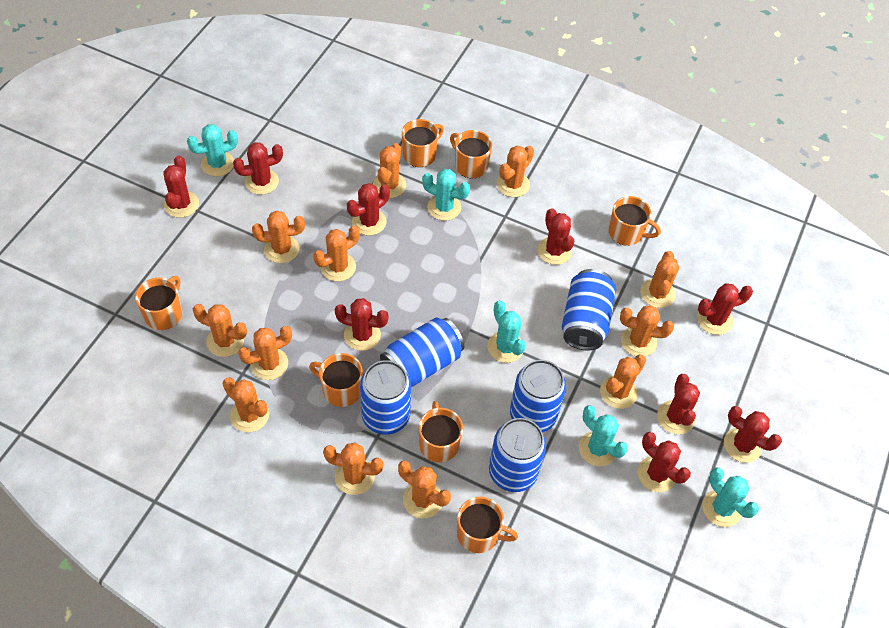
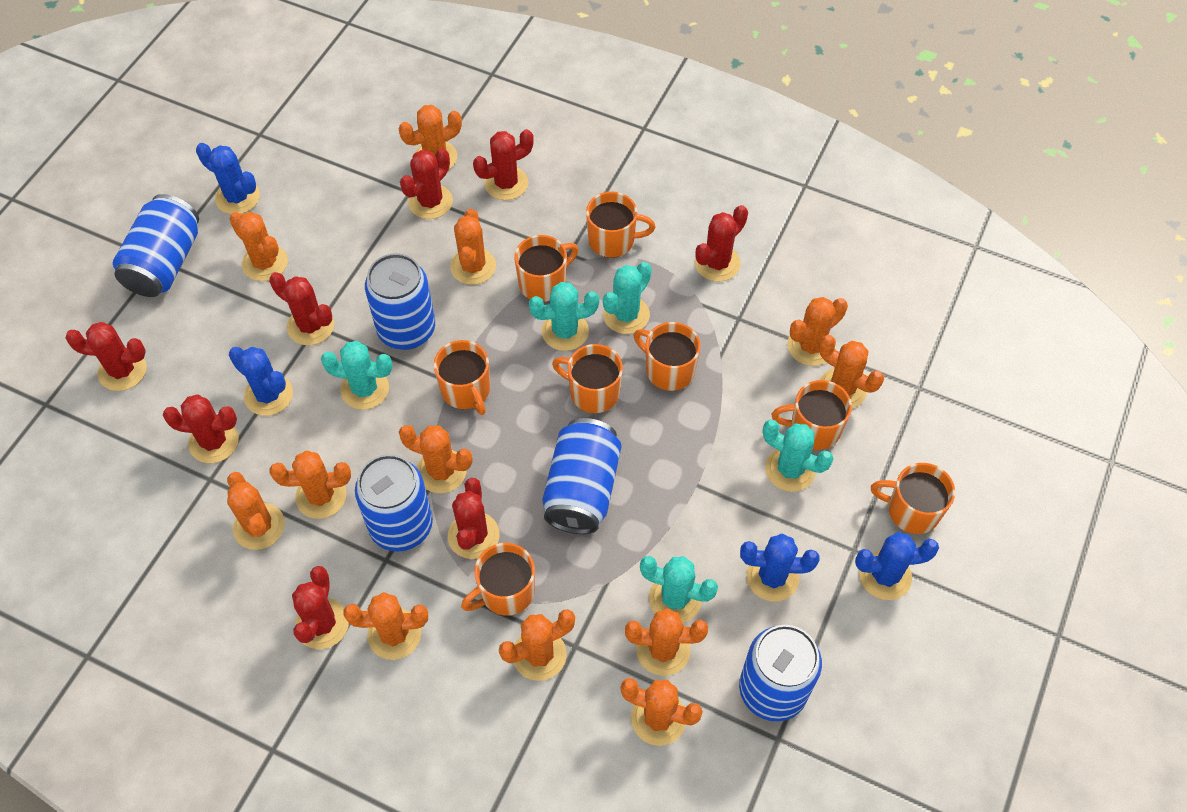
blue cactus: 0 -> 4
orange mug: 7 -> 8
red cactus: 9 -> 8

